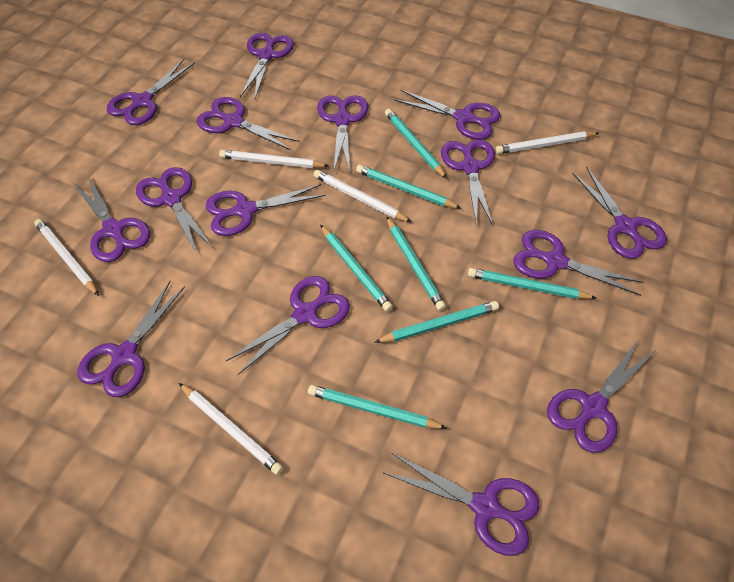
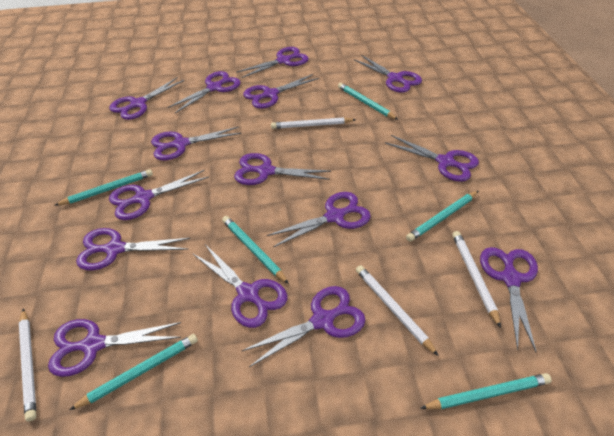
turquoise pencil: 7 -> 6
white pencil: 5 -> 4

